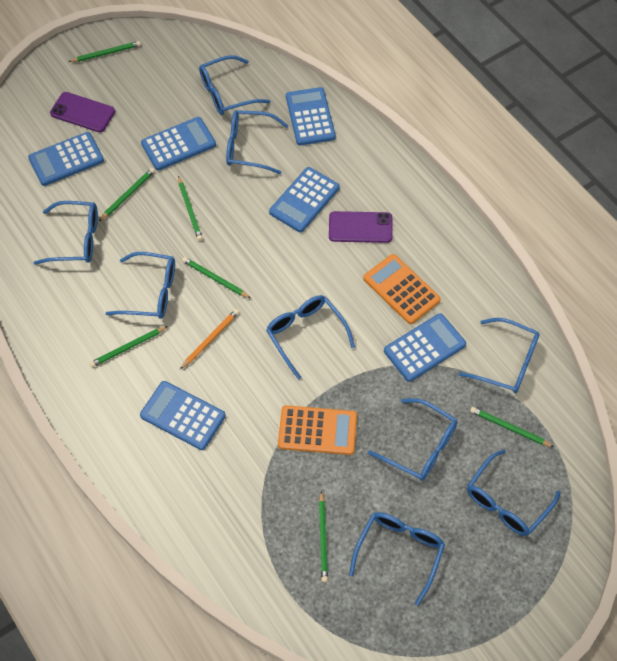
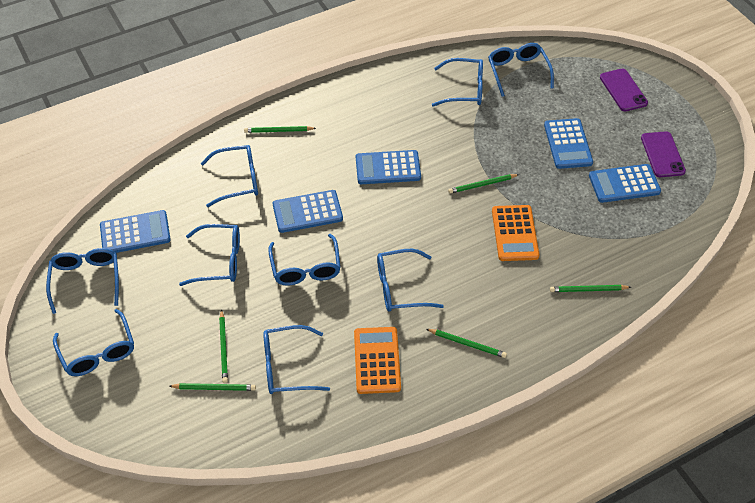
blue calculator: 6 -> 5
green pencil: 7 -> 6
orange pencil: 1 -> 0

